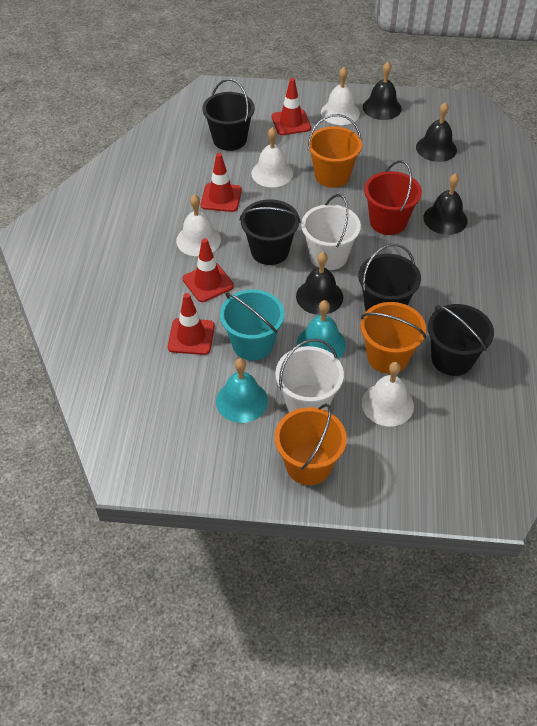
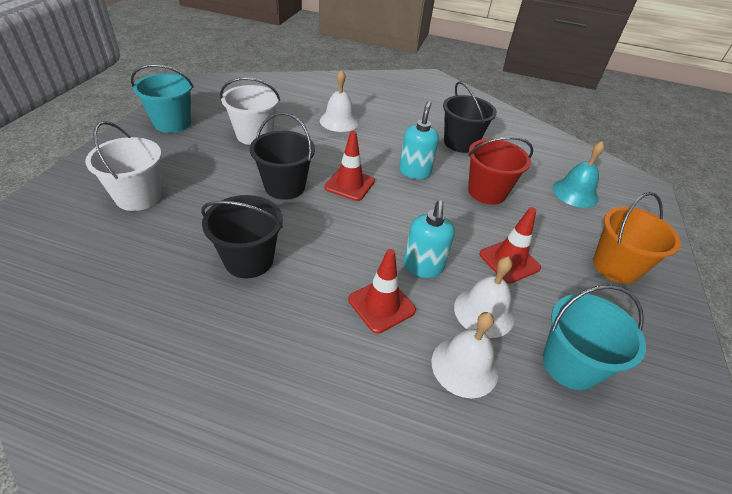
black bell: 4 -> 0
black bucket: 4 -> 3
orange bucket: 3 -> 1
red traffic cone: 4 -> 3
turquoise bell: 2 -> 1
turquoise bucket: 1 -> 2
turquoise soap dispenser: 0 -> 2
white bell: 4 -> 3

